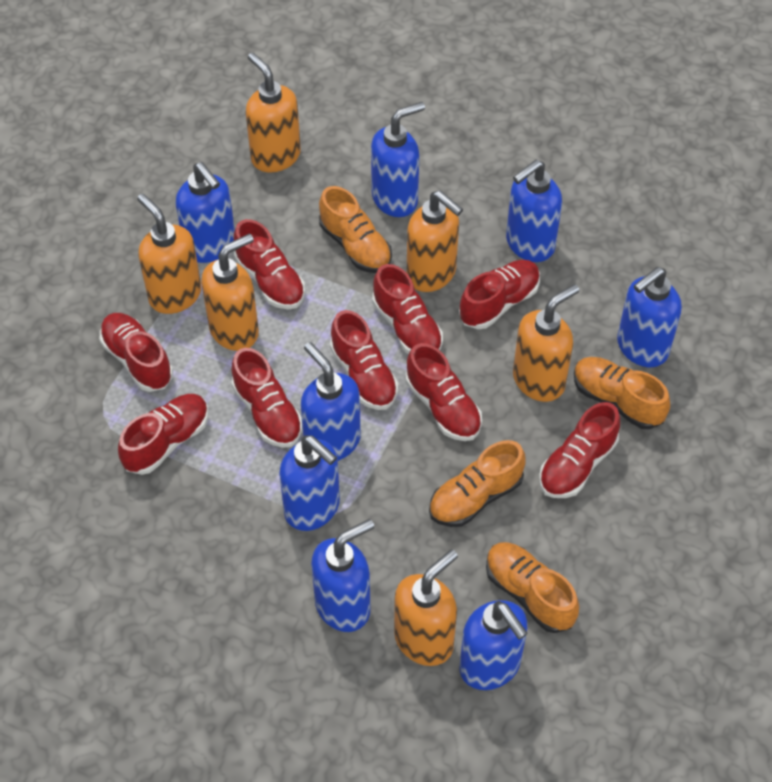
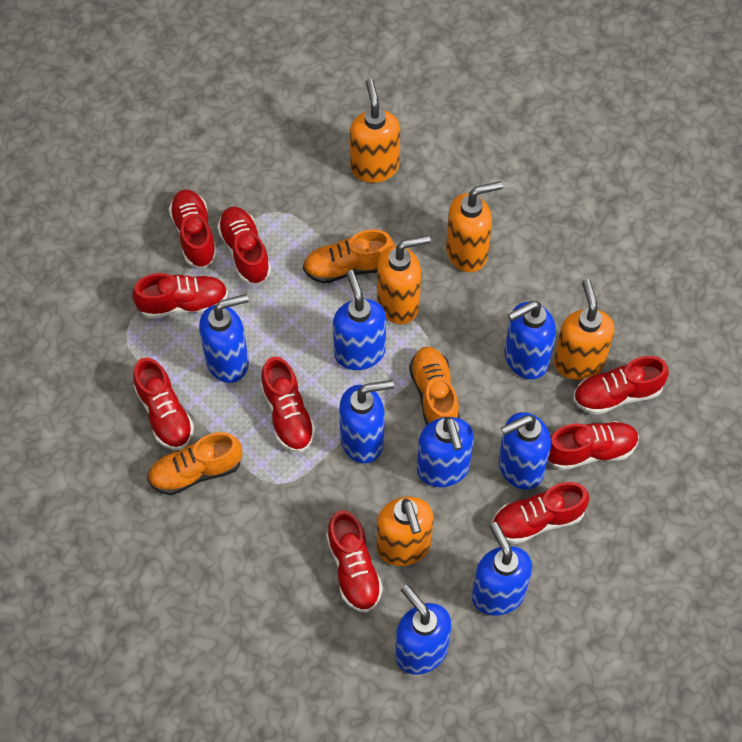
orange shoe: 4 -> 3
orange soap dispenser: 6 -> 5

